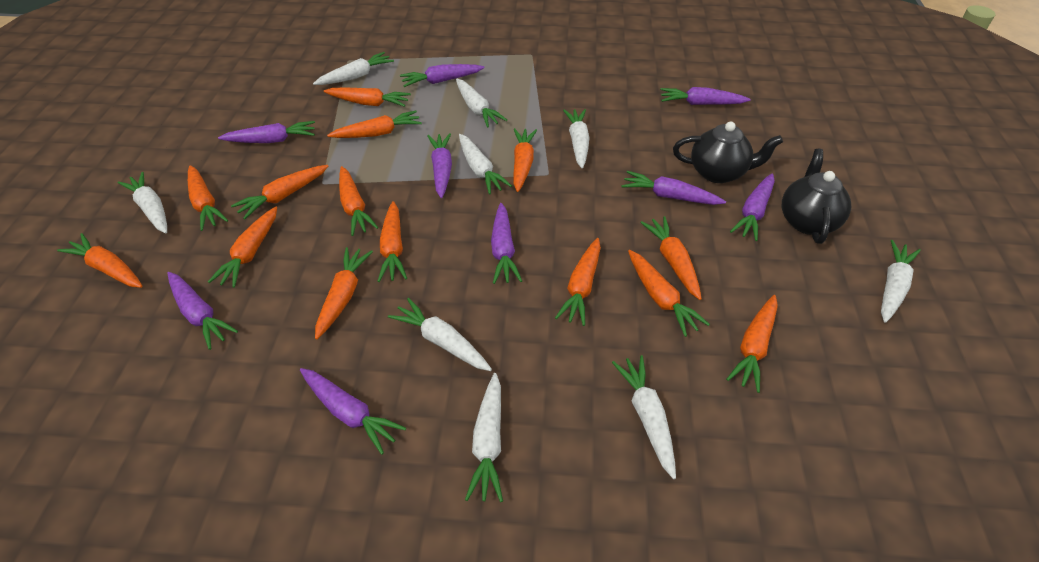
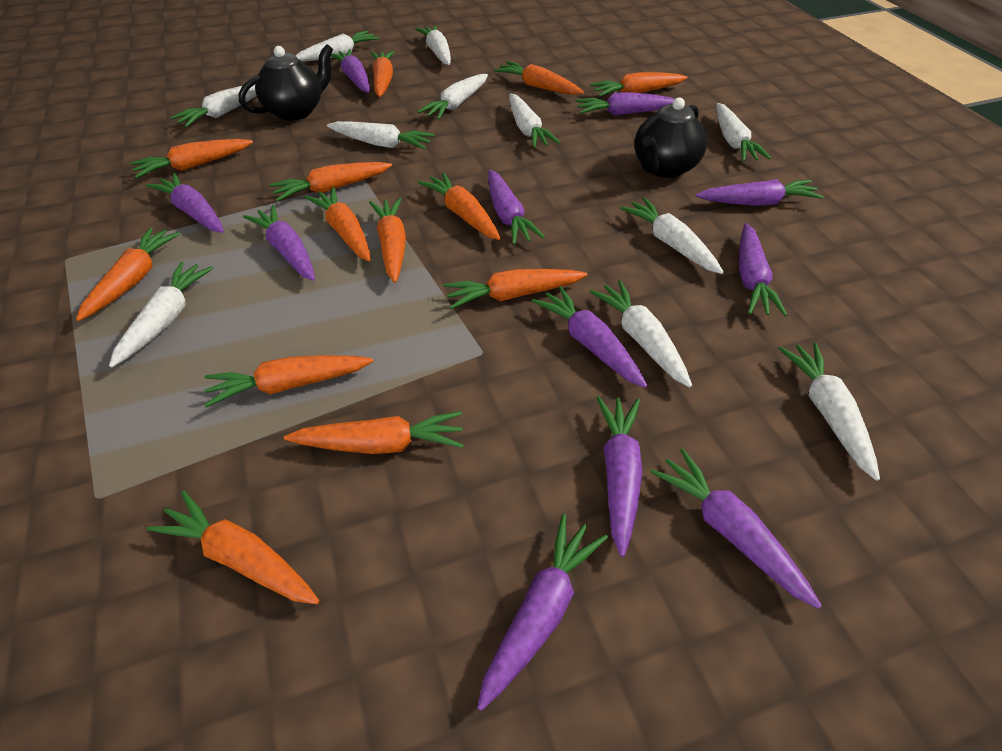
orange carrot: 14 -> 13
purple carrot: 9 -> 11
white carrot: 9 -> 11

